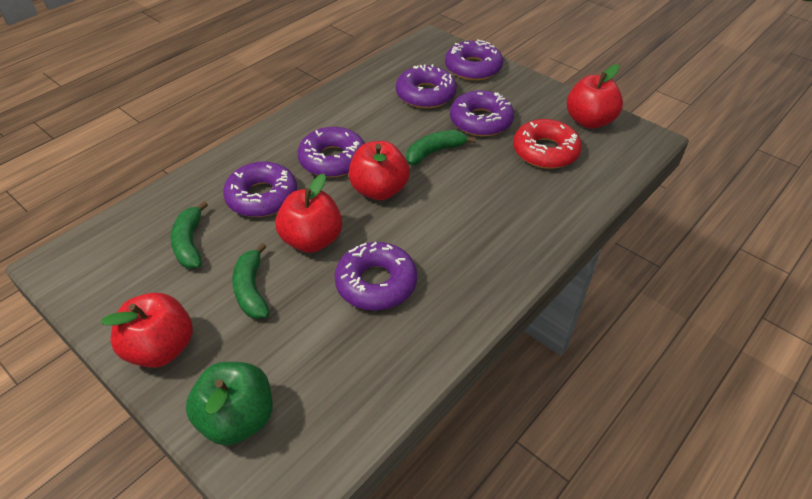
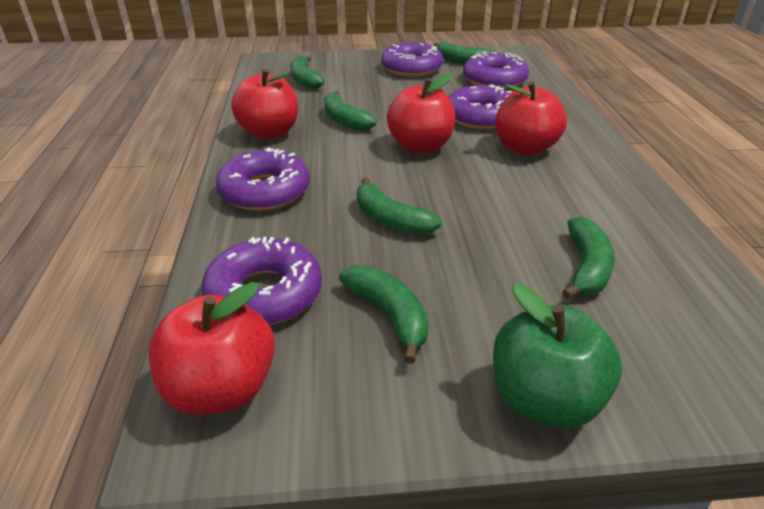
green banana: 3 -> 6
purple donut: 6 -> 5
red donut: 1 -> 0

